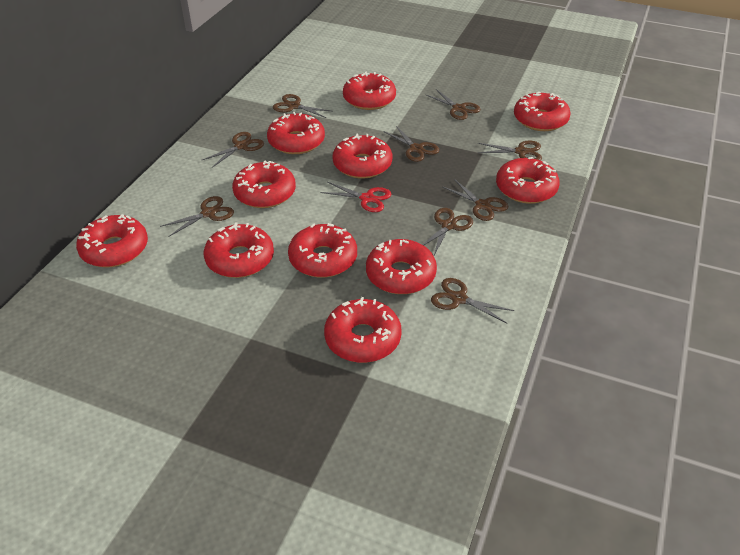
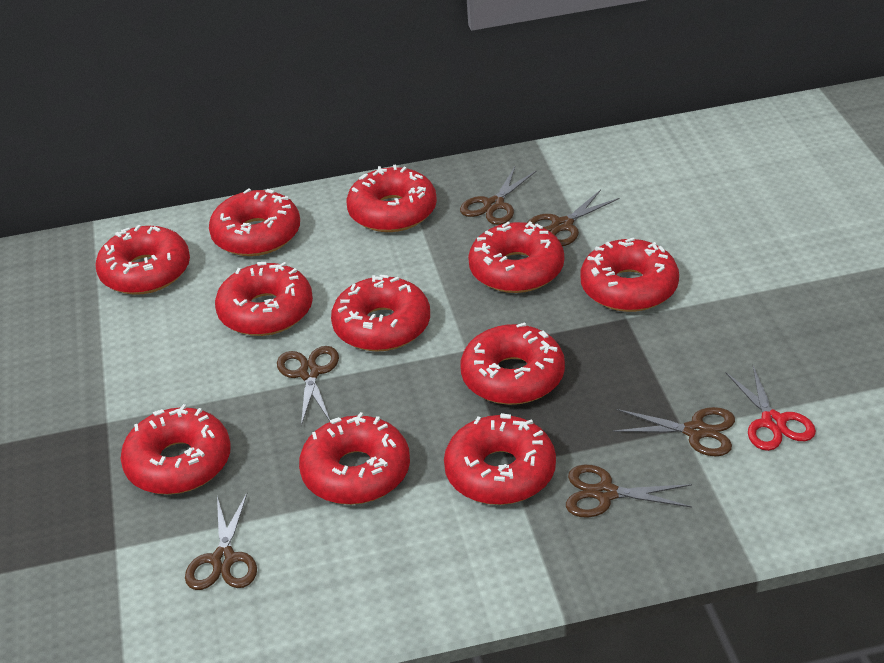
brown scissors: 9 -> 6

